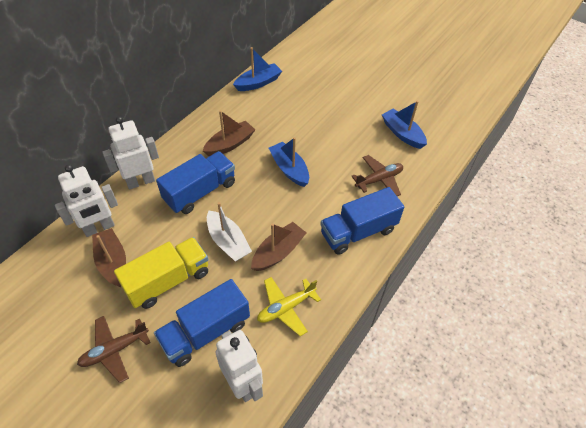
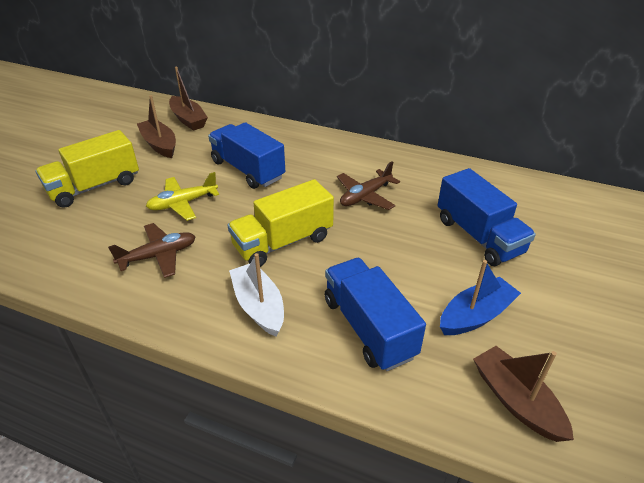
blue boat: 3 -> 1
white robot: 3 -> 0
yellow truck: 1 -> 2

